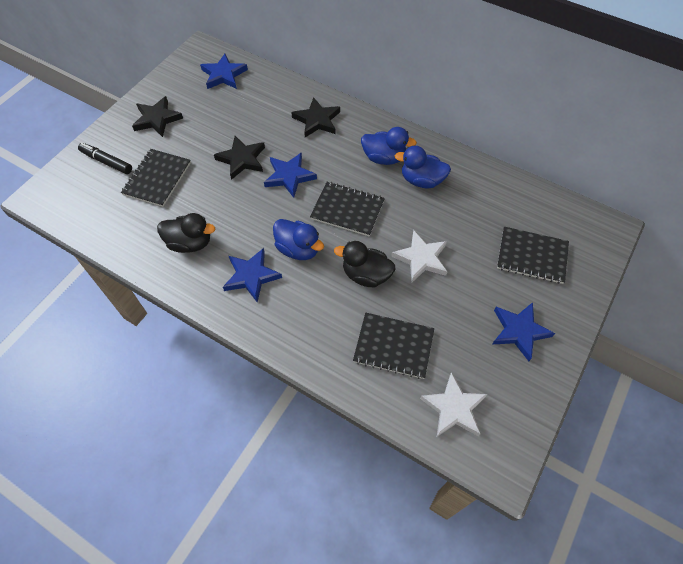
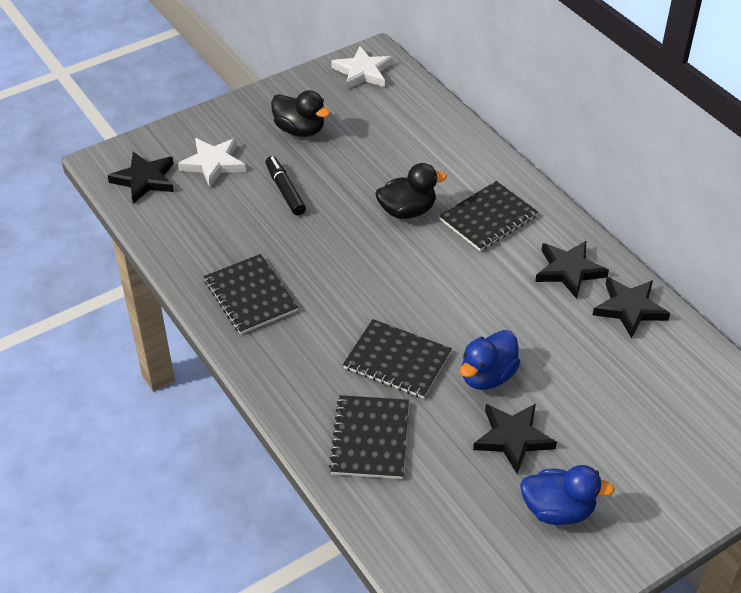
black star: 3 -> 4
blue duck: 3 -> 2
blue star: 4 -> 0

